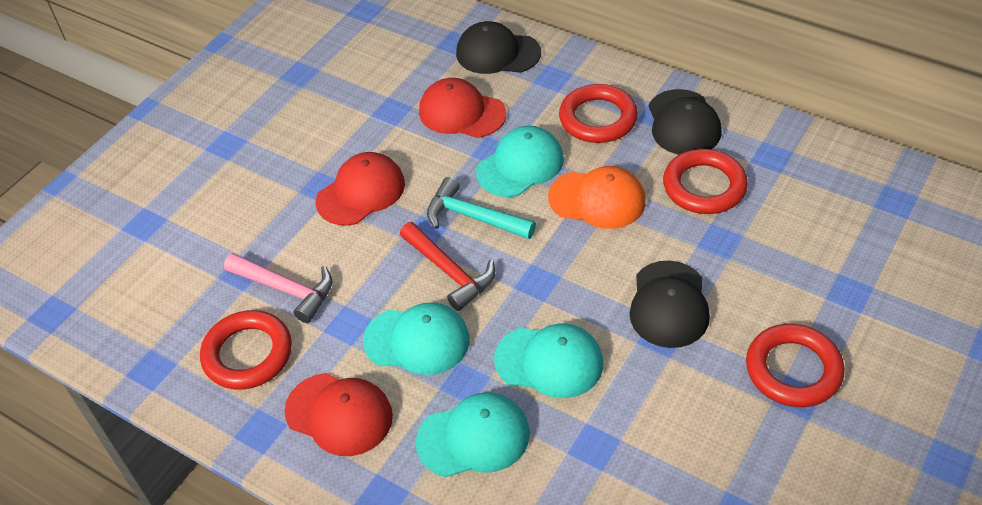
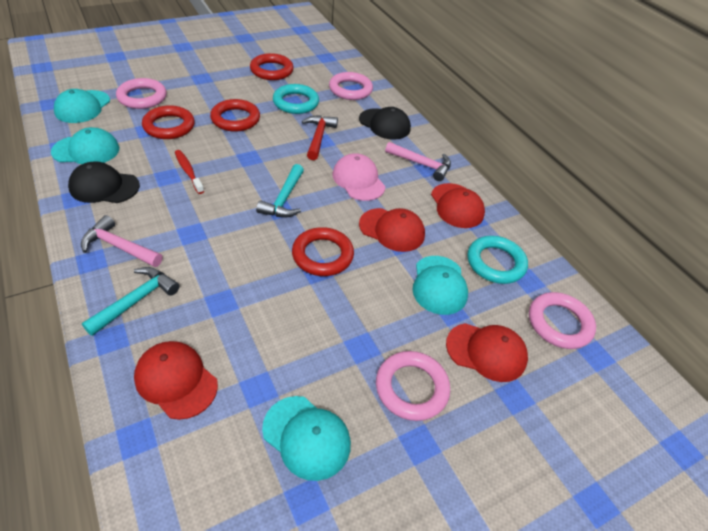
black cap: 3 -> 2
orange cap: 1 -> 0
pink cap: 0 -> 1
pink hammer: 1 -> 2
pink ring: 0 -> 4
red cap: 3 -> 4
red toothbrush: 0 -> 1
turquoise hammer: 1 -> 2
turquoise ring: 0 -> 2

